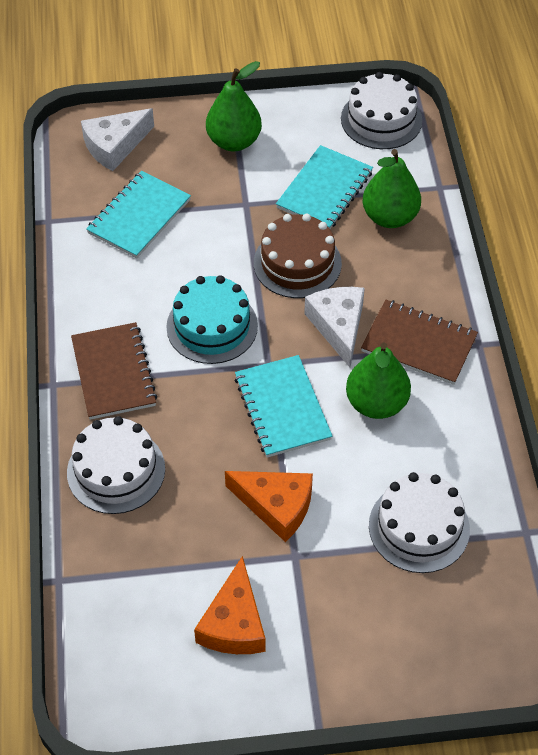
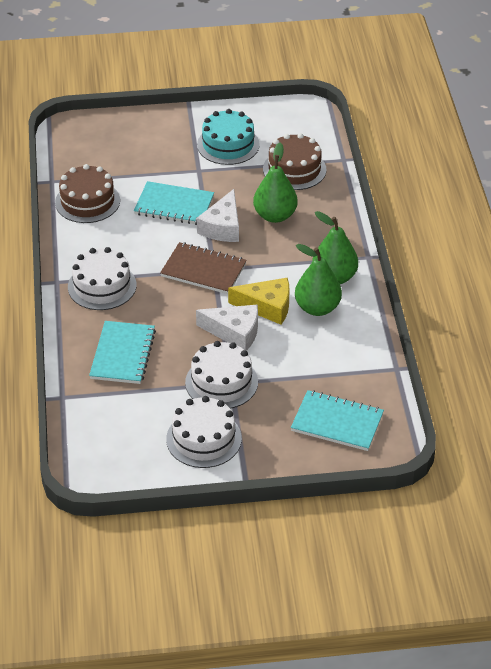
brown cake: 1 -> 2
brown notebook: 2 -> 1
orange cheese: 2 -> 0
yellow cheese: 0 -> 1

